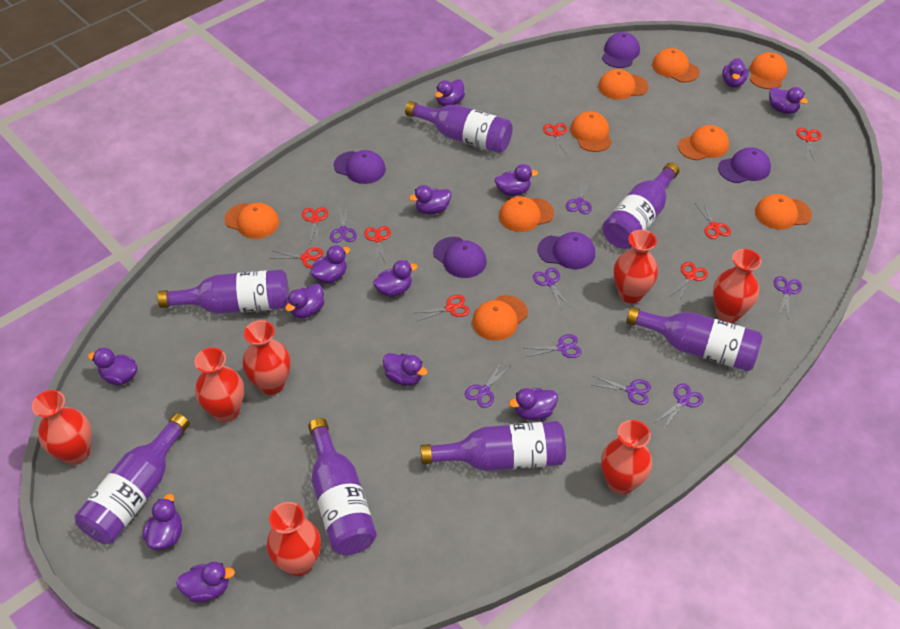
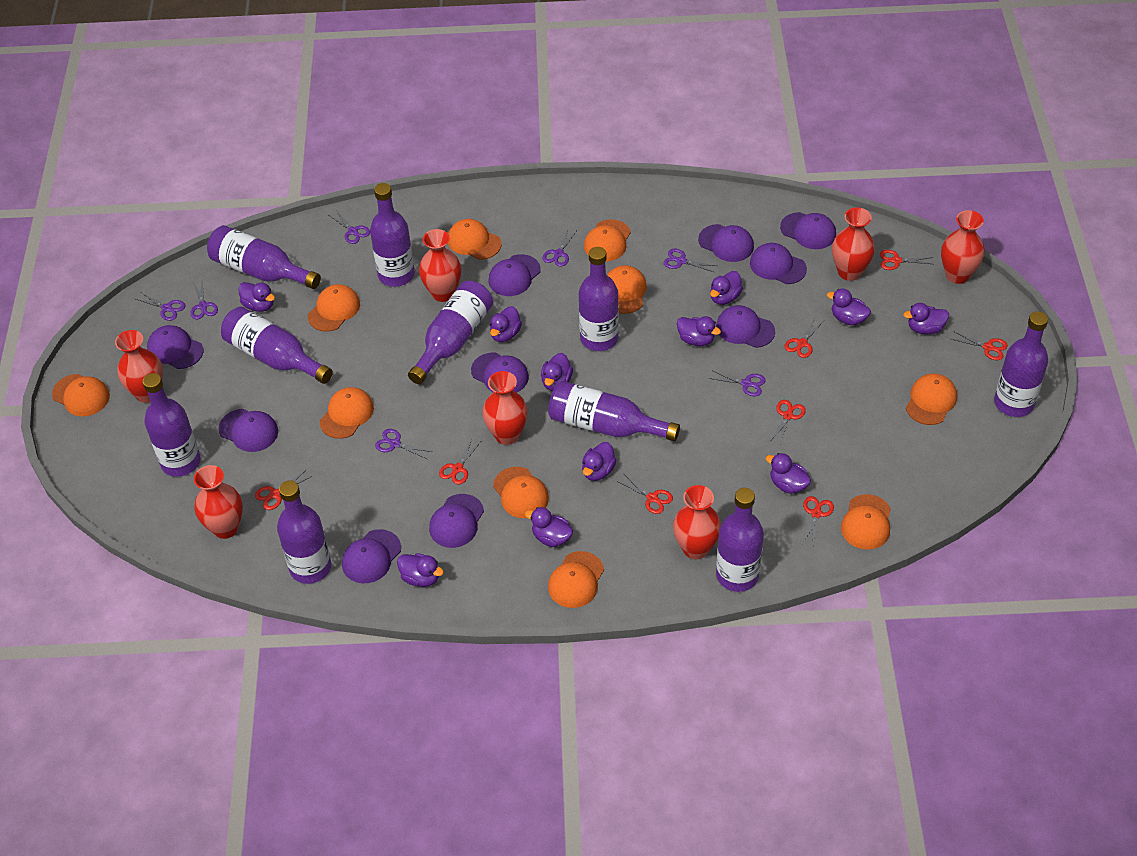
orange cap: 9 -> 10
purple bottle: 7 -> 10
purple cap: 5 -> 10
purple duck: 13 -> 11
purple scissors: 8 -> 7

